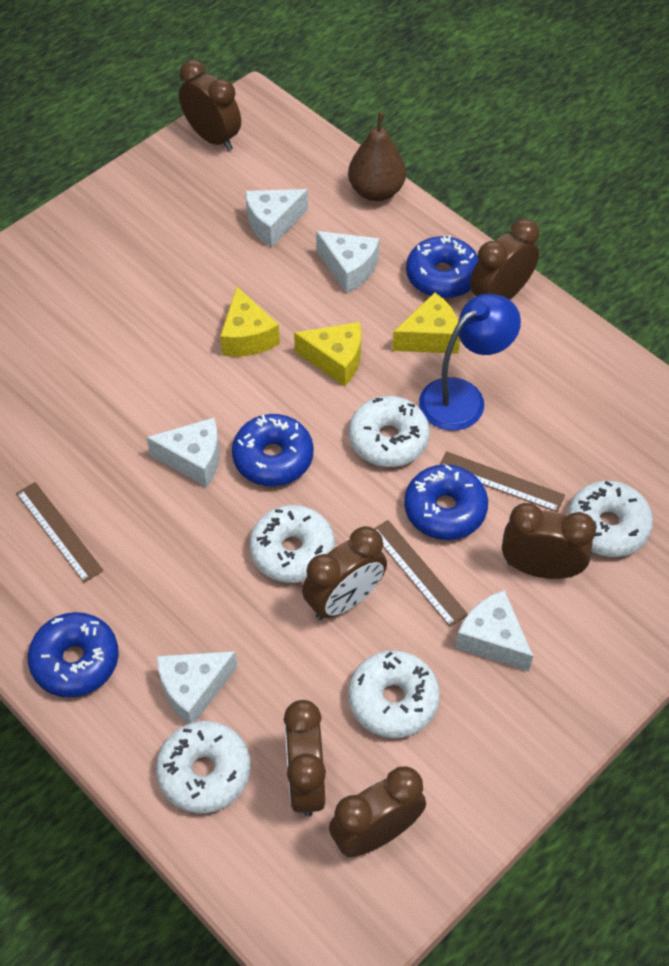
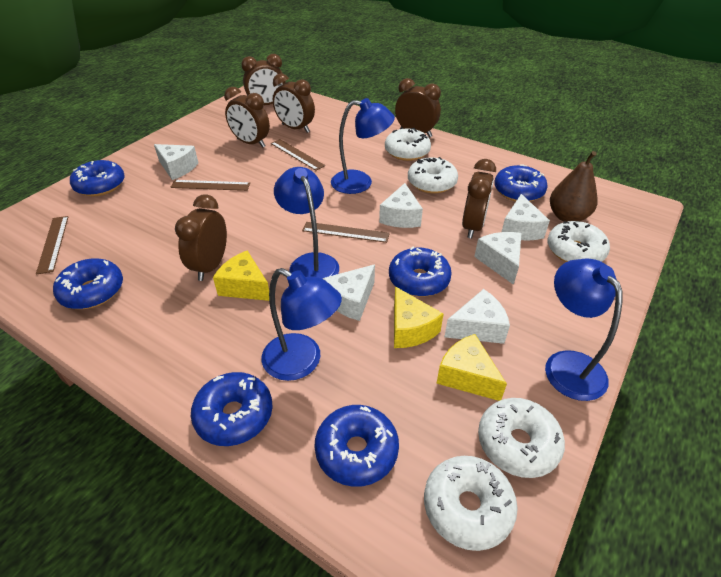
blue donut: 4 -> 6
blue lamp: 1 -> 4
brown ruler: 3 -> 4
white cheese: 5 -> 6

